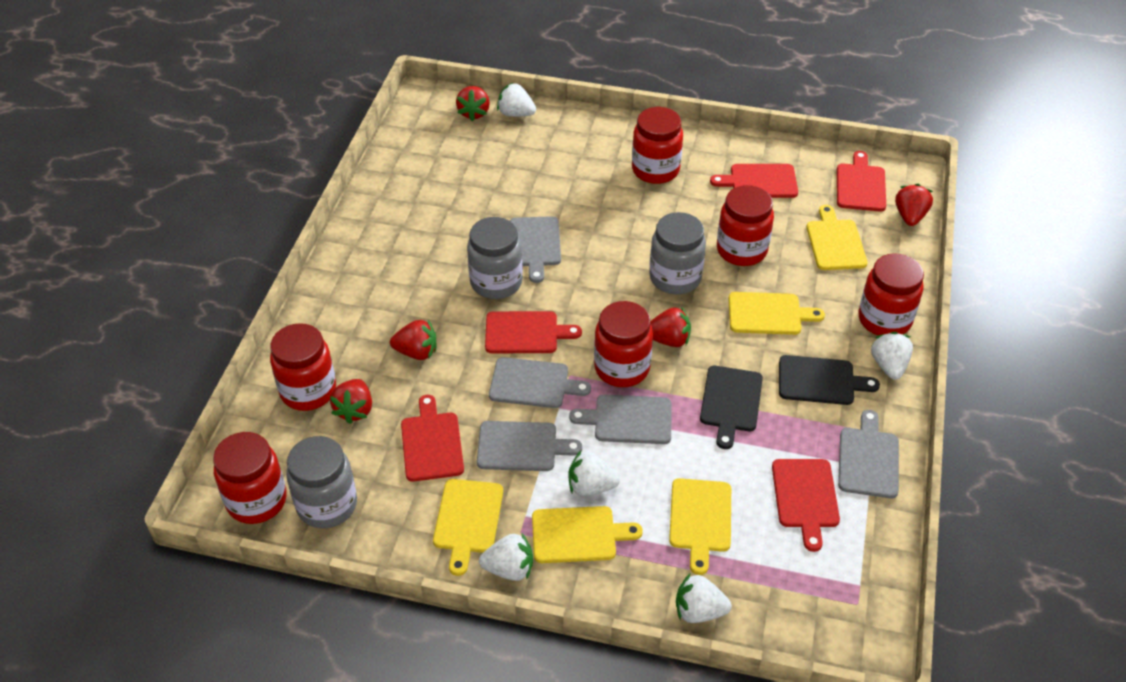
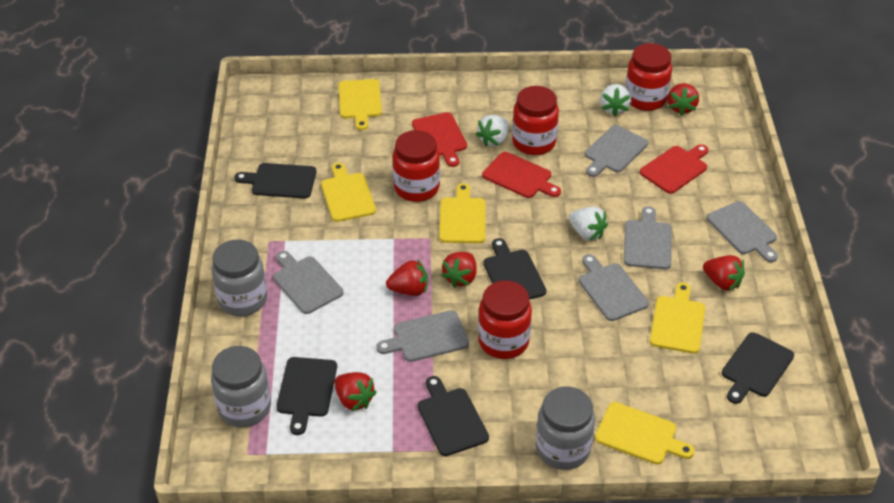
black cutting board: 2 -> 5
grey cutting board: 5 -> 6
red cutting board: 5 -> 3
red jar: 6 -> 4
white strawberry: 5 -> 3

